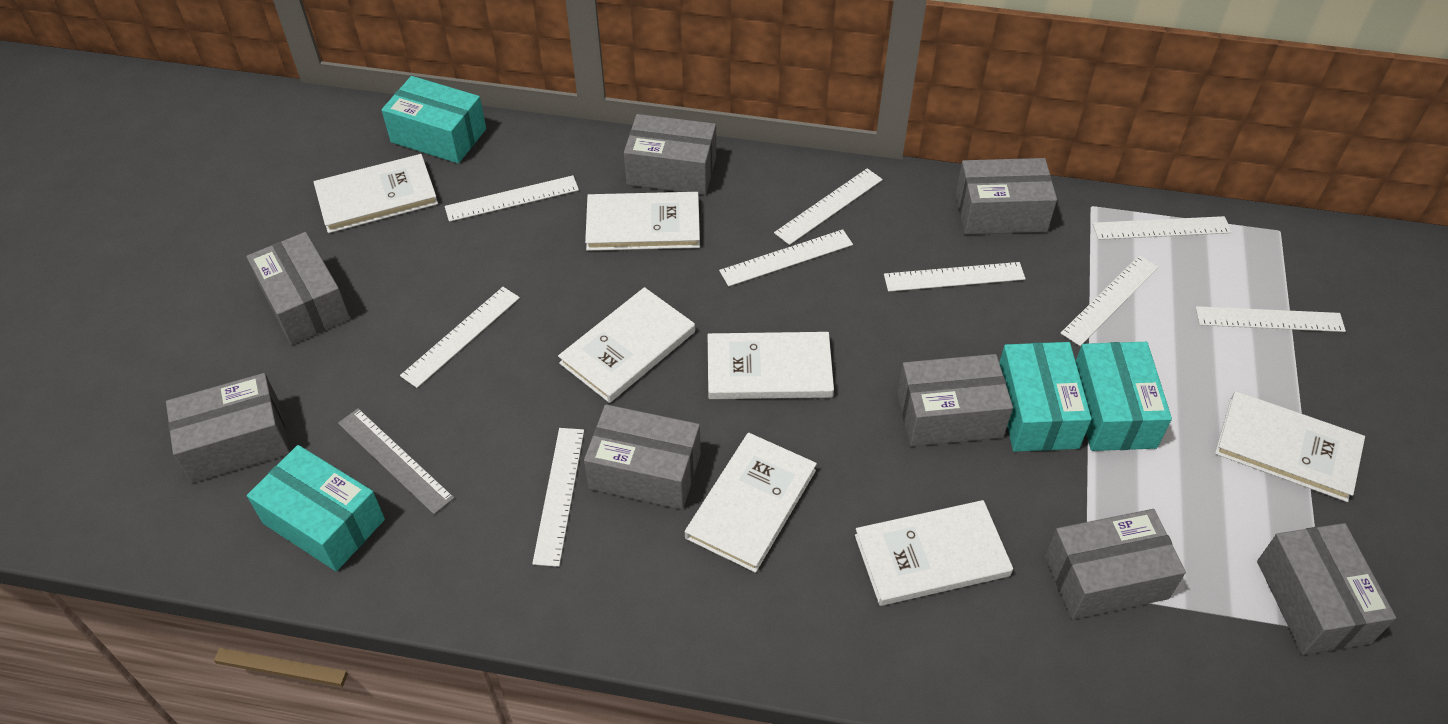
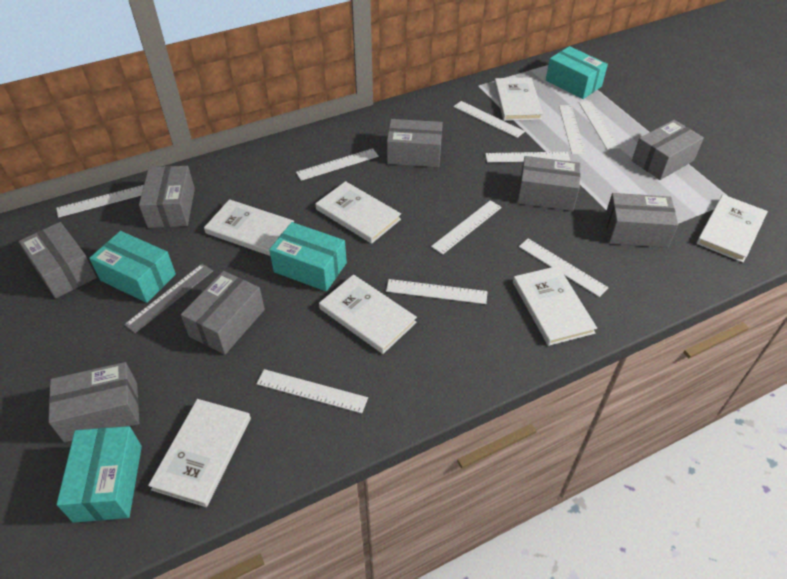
white ruler: 9 -> 10

